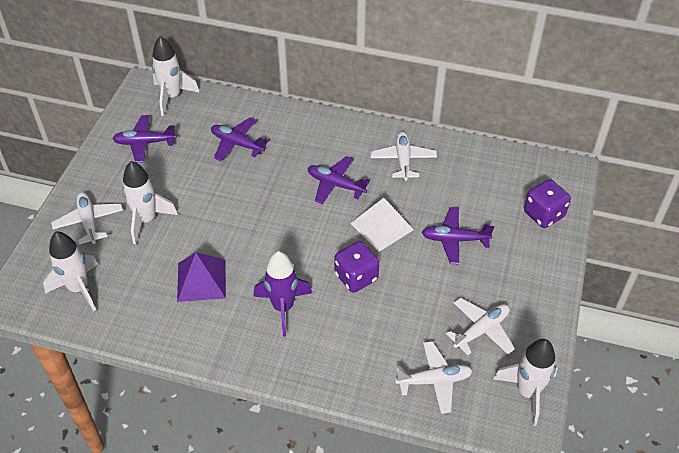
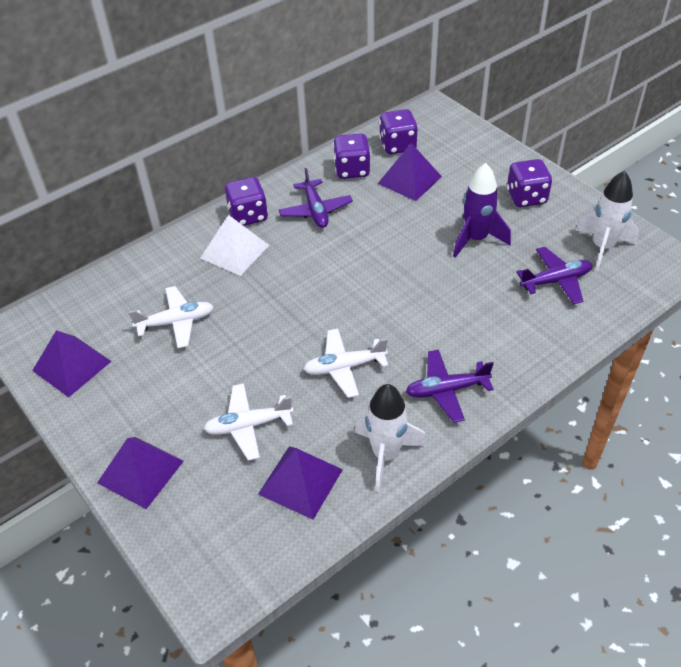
purple dice: 2 -> 4
purple plane: 4 -> 3
purple pyramid: 1 -> 4
white plane: 4 -> 3
white rocket: 4 -> 2

